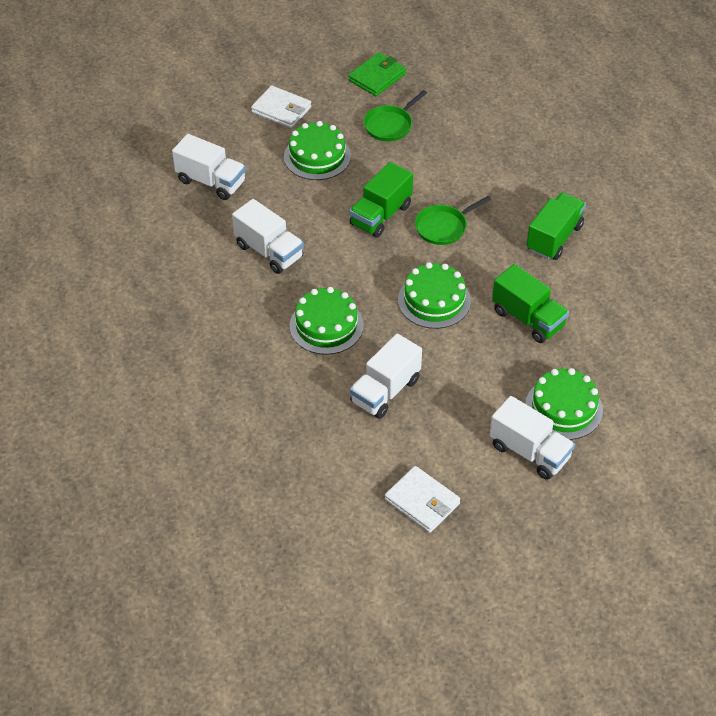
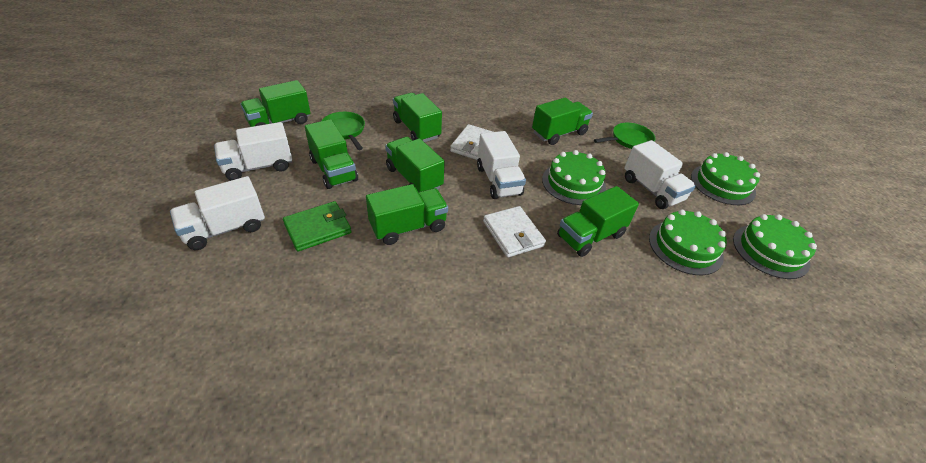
green truck: 3 -> 7

